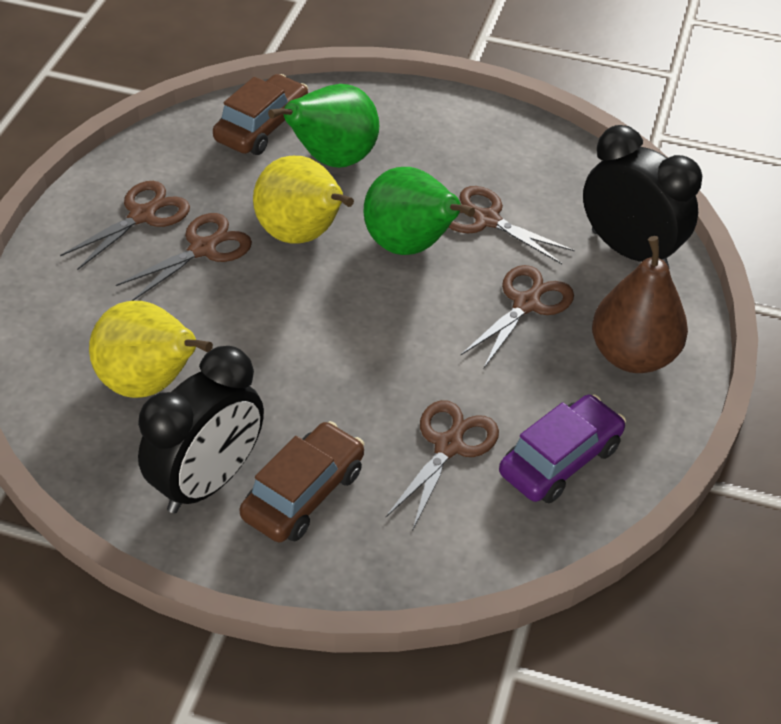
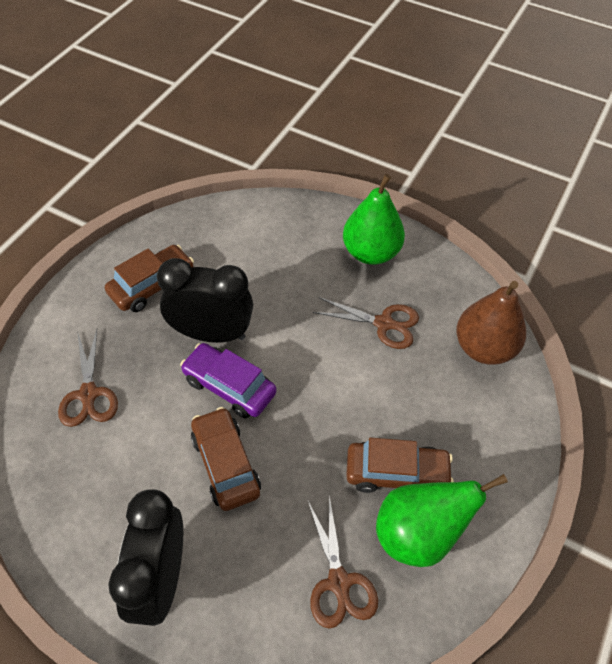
brown car: 2 -> 3
brown scissors: 5 -> 3
yellow pear: 2 -> 0

